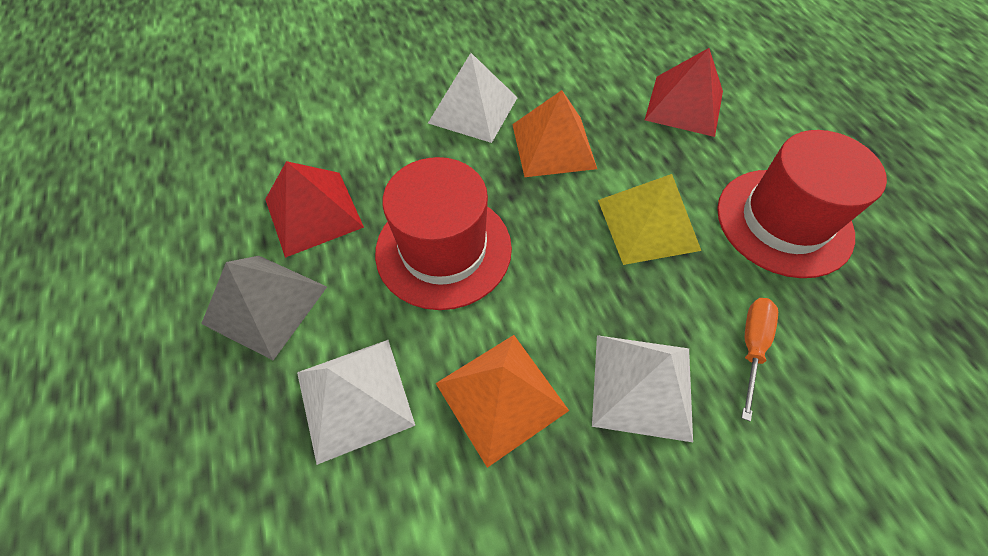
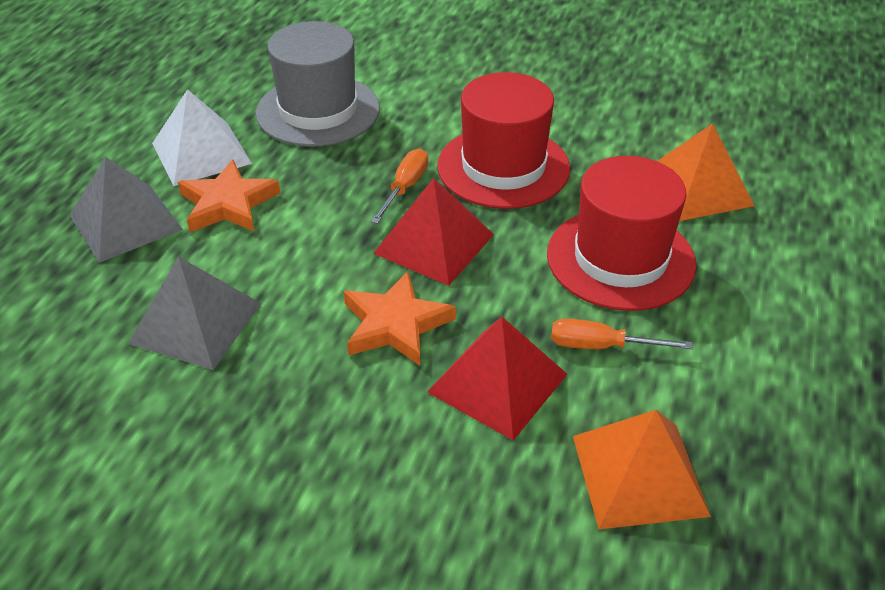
grey hat: 0 -> 1
grey pyramid: 1 -> 2
orange screwdriver: 1 -> 2
orange star: 0 -> 2
white pyramid: 3 -> 1
yellow pyramid: 1 -> 0

